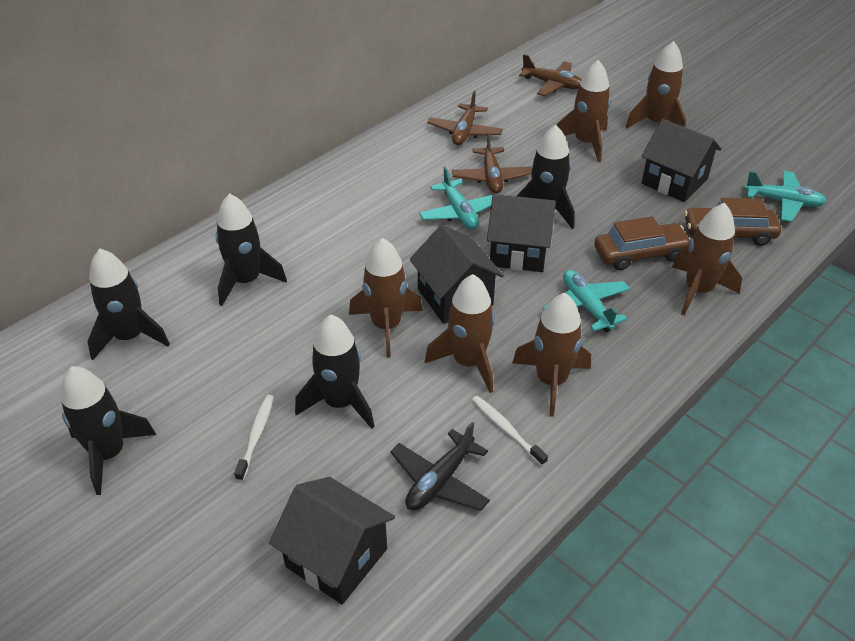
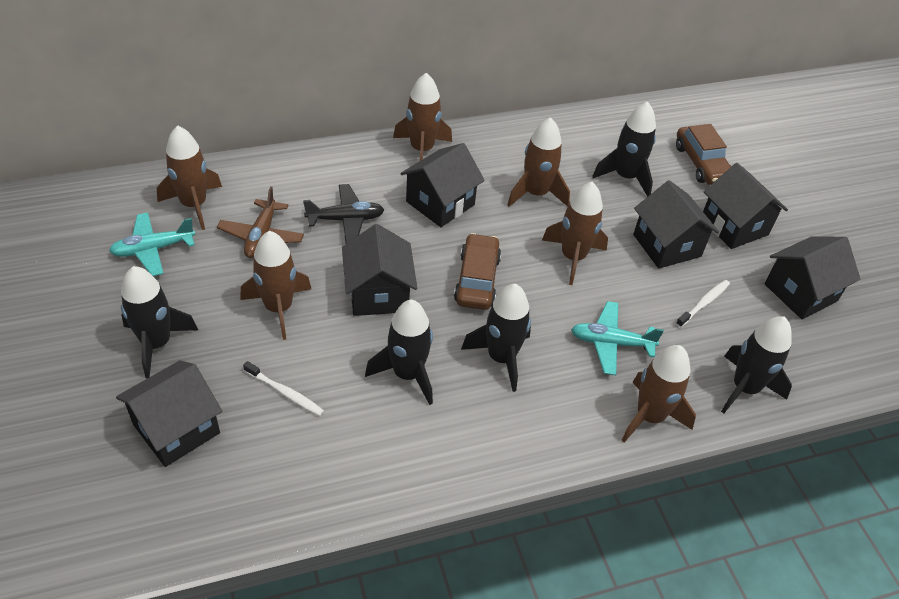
black house: 4 -> 6
brown plane: 3 -> 1
turquoise plane: 3 -> 2

